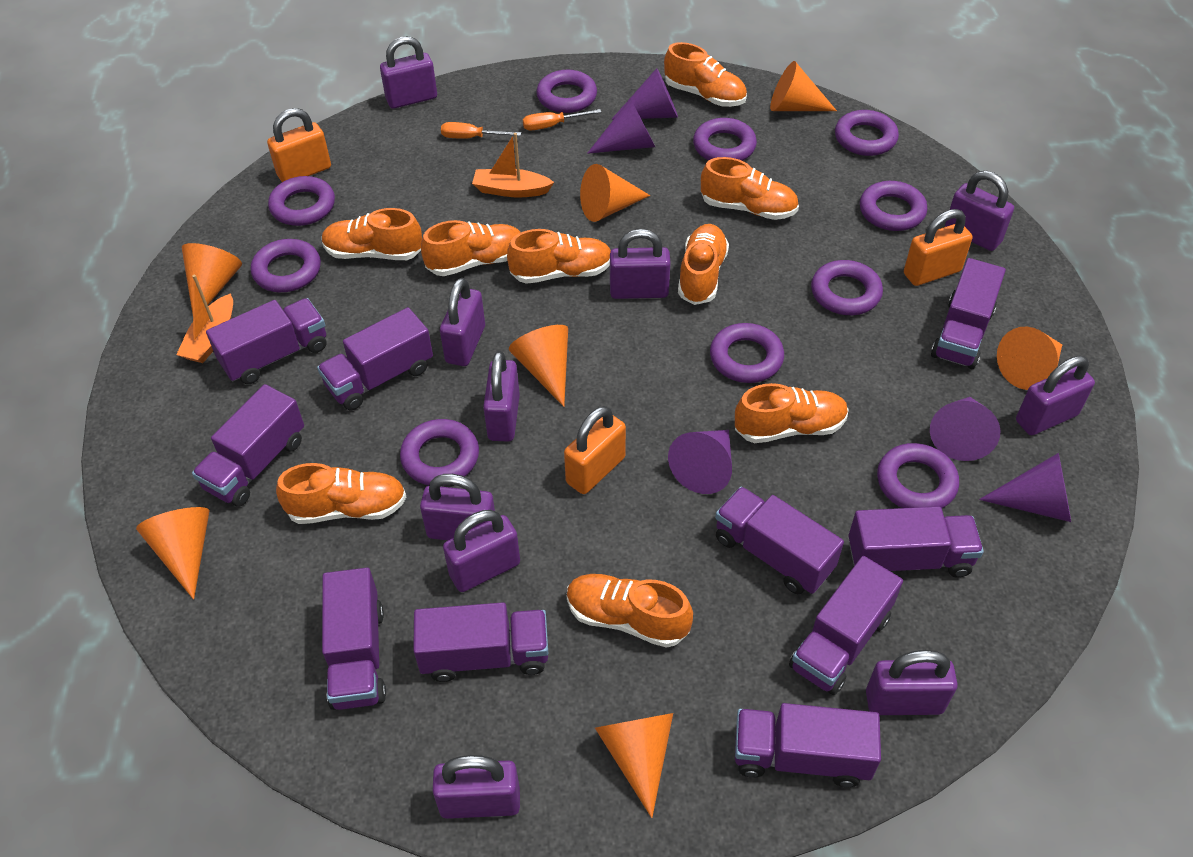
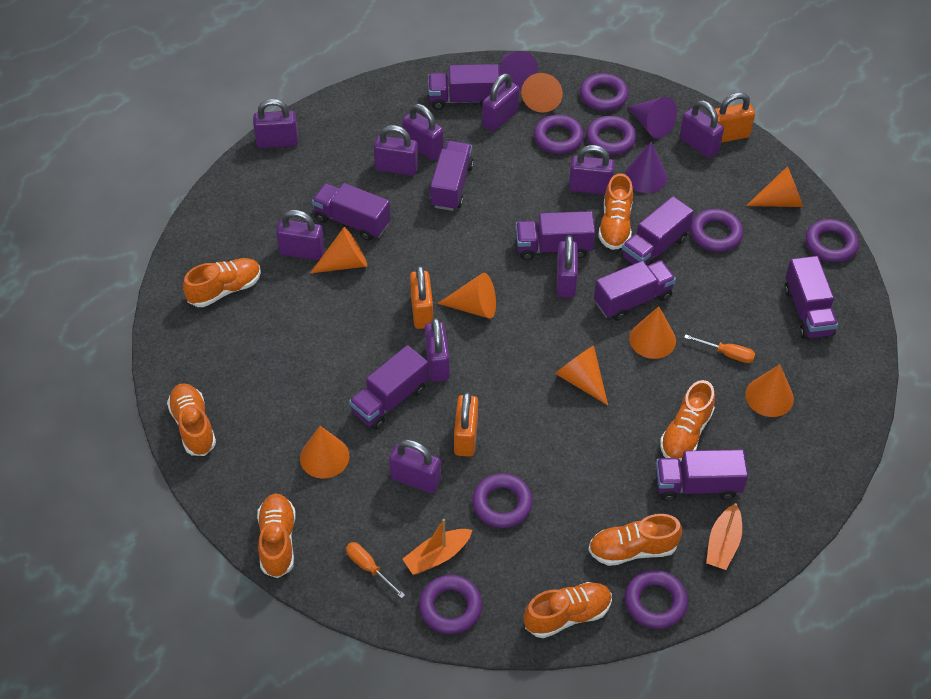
orange cone: 7 -> 8
orange shoe: 9 -> 7
purple cone: 5 -> 3
purple ring: 10 -> 8
purple truck: 10 -> 9

